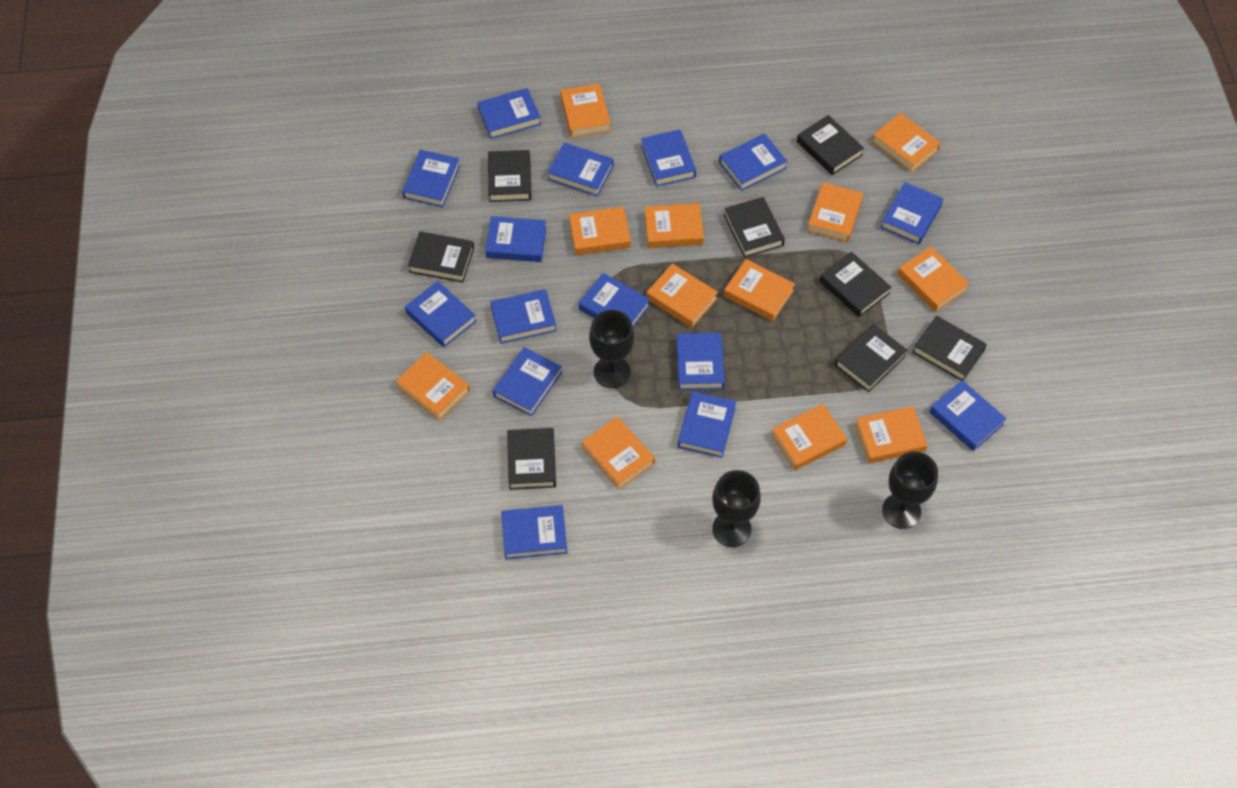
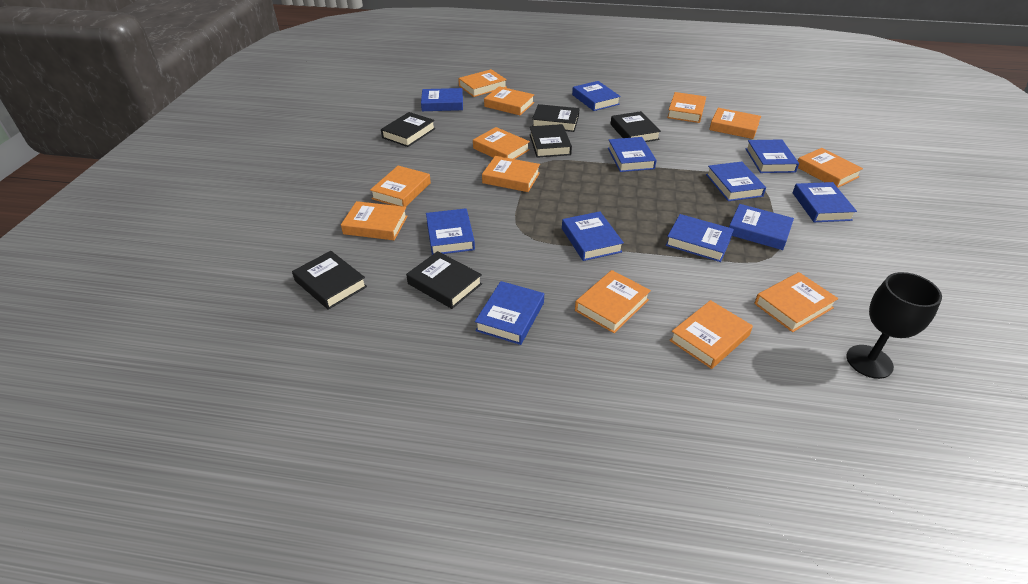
black book: 8 -> 6
black goblet: 3 -> 1
blue book: 15 -> 11

